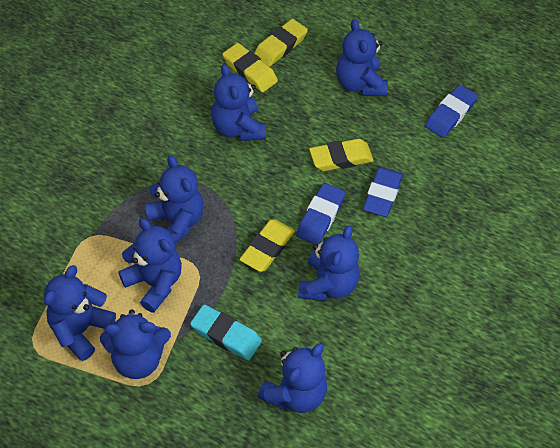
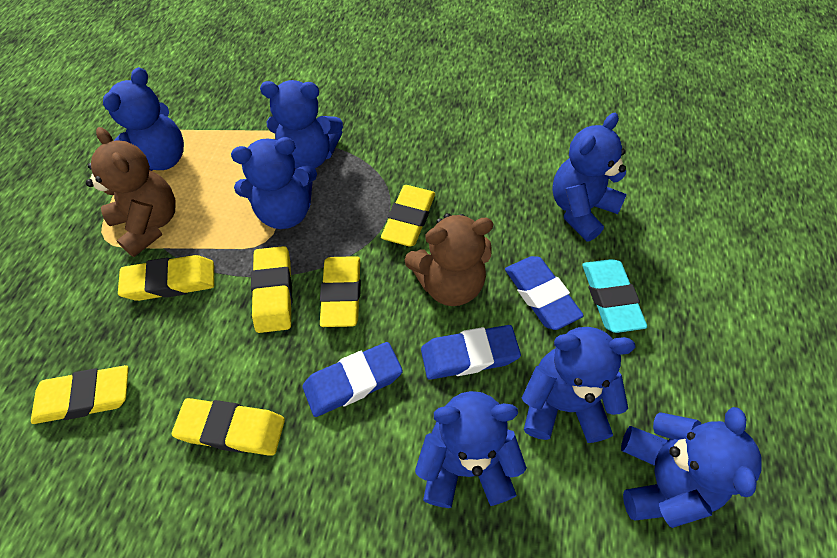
blue teddy bear: 8 -> 7
brown teddy bear: 0 -> 2
yellow eraser: 4 -> 6

